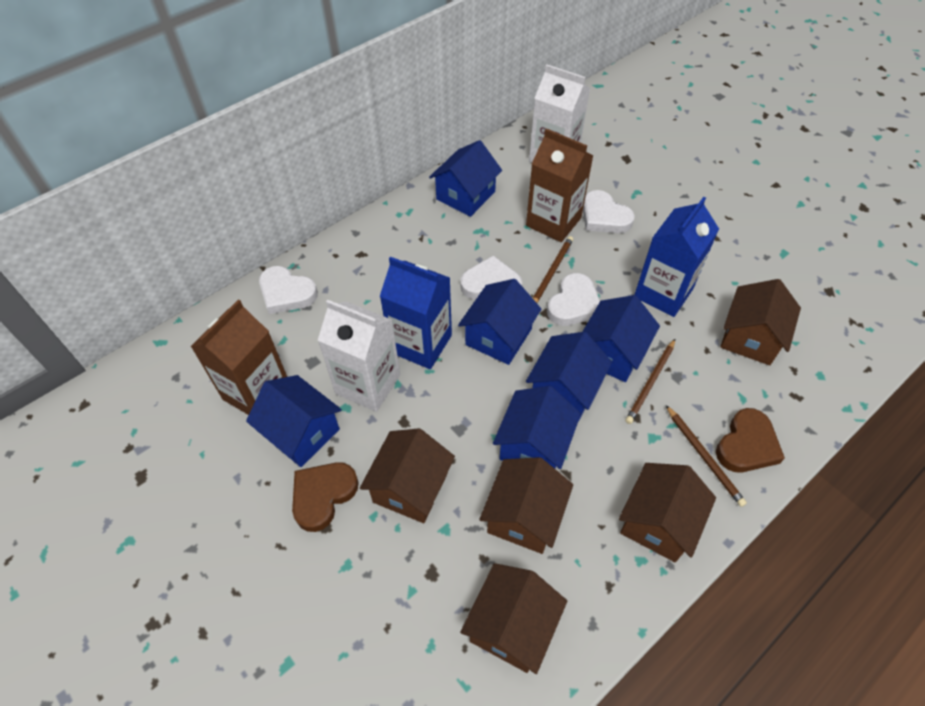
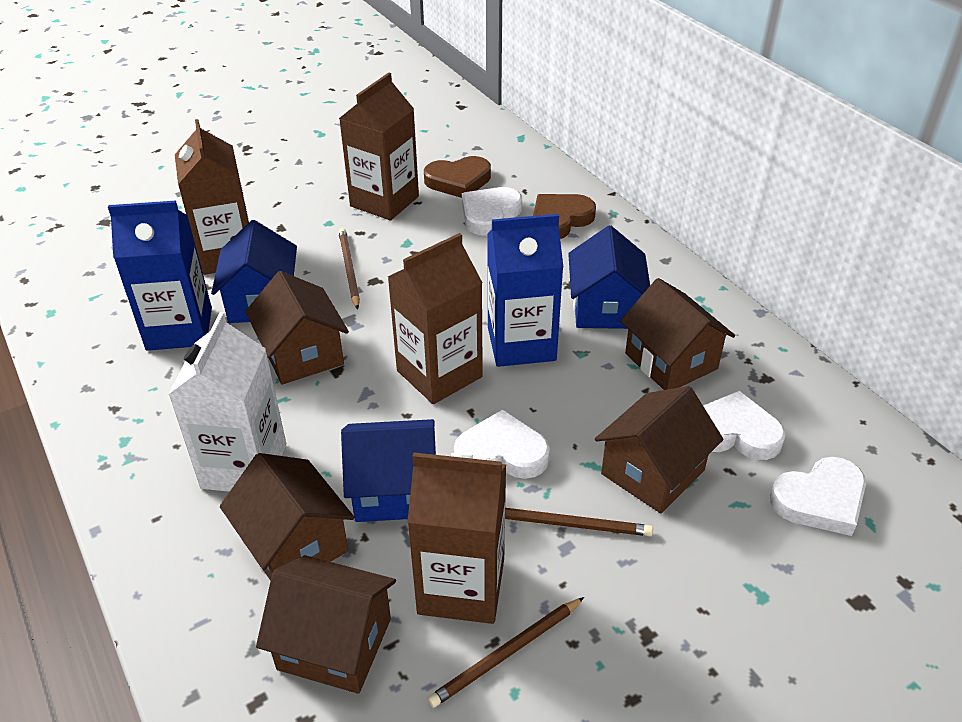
blue house: 6 -> 3
brown carton: 2 -> 4
white carton: 2 -> 1

